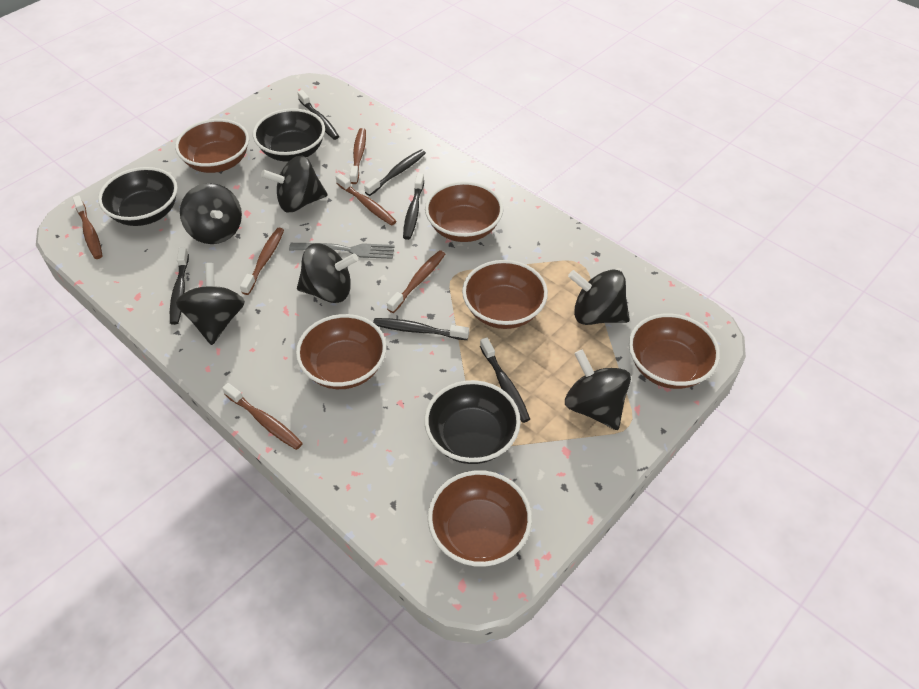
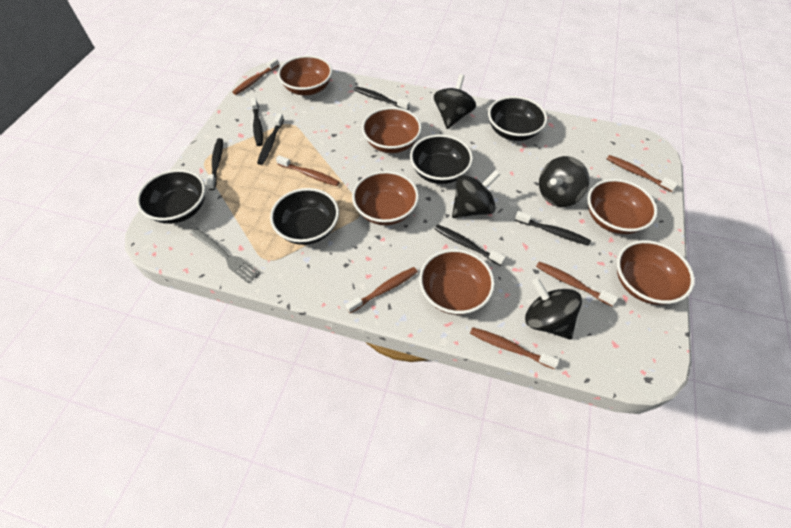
black bowl: 3 -> 4
black spinning top: 6 -> 4

